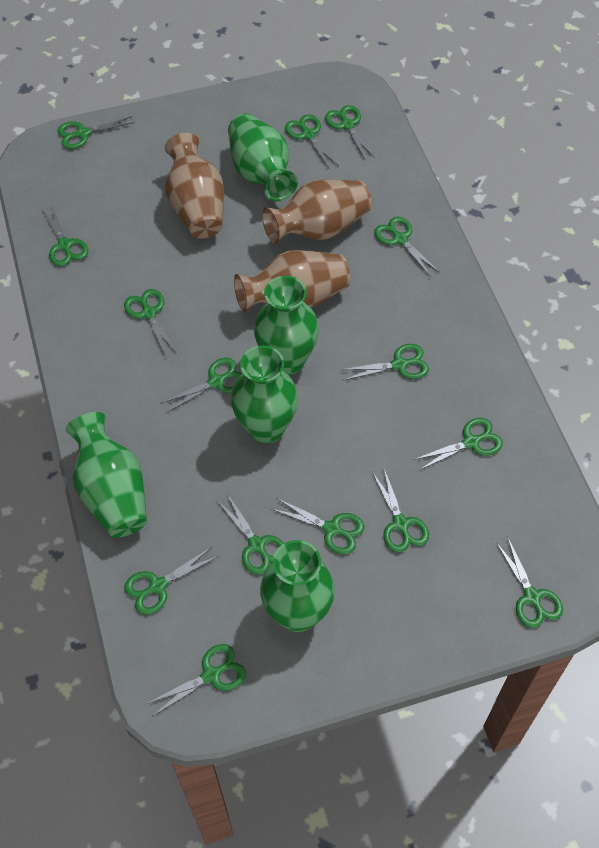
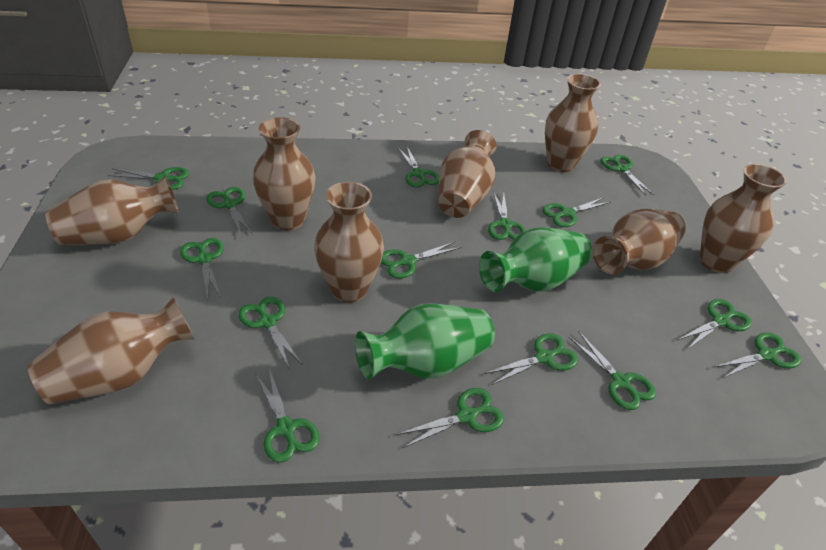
brown vase: 3 -> 8
green vase: 5 -> 2

